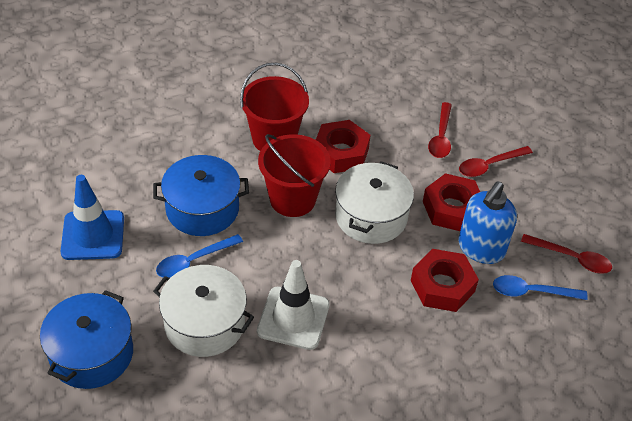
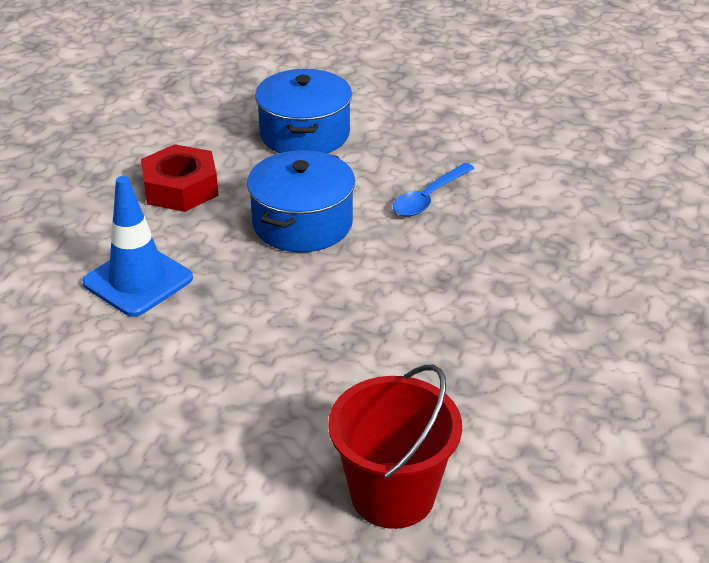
blue soap dispenser: 1 -> 0
blue spoon: 2 -> 1
red bucket: 2 -> 1
red nut: 3 -> 1
red spoon: 3 -> 0
white pot: 2 -> 0
white traffic cone: 1 -> 0

